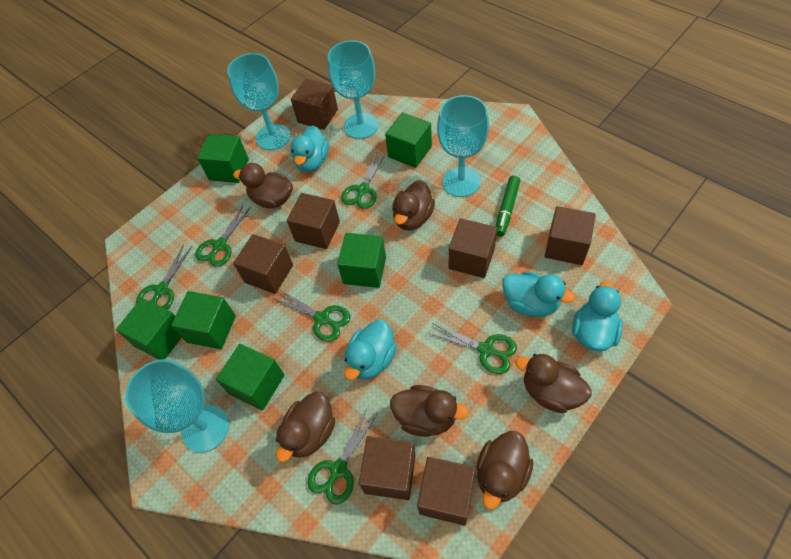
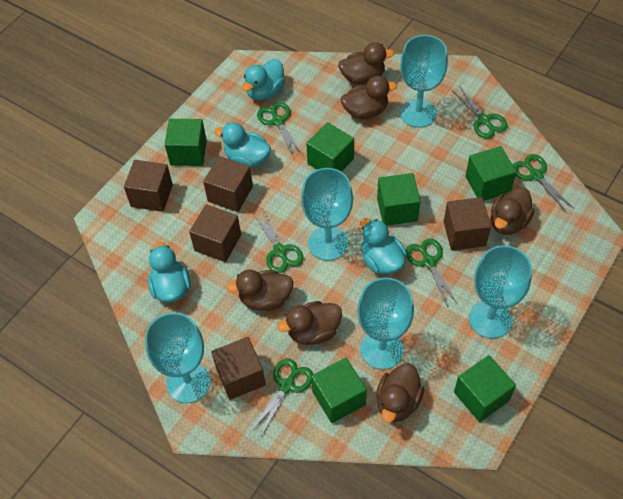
brown cube: 7 -> 5
green marker: 1 -> 0
turquoise goblet: 4 -> 5

